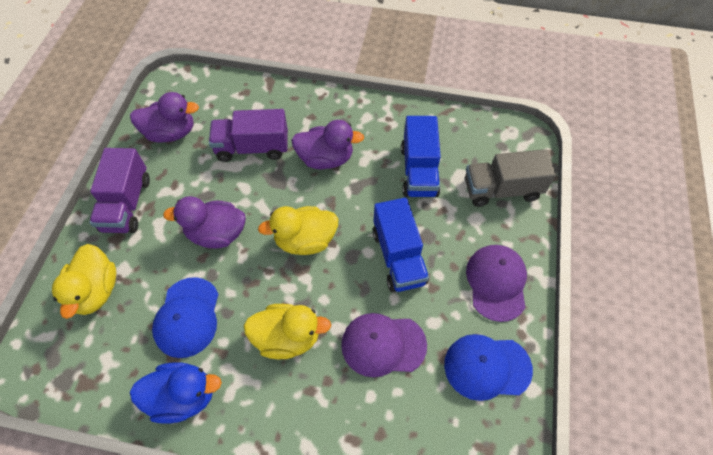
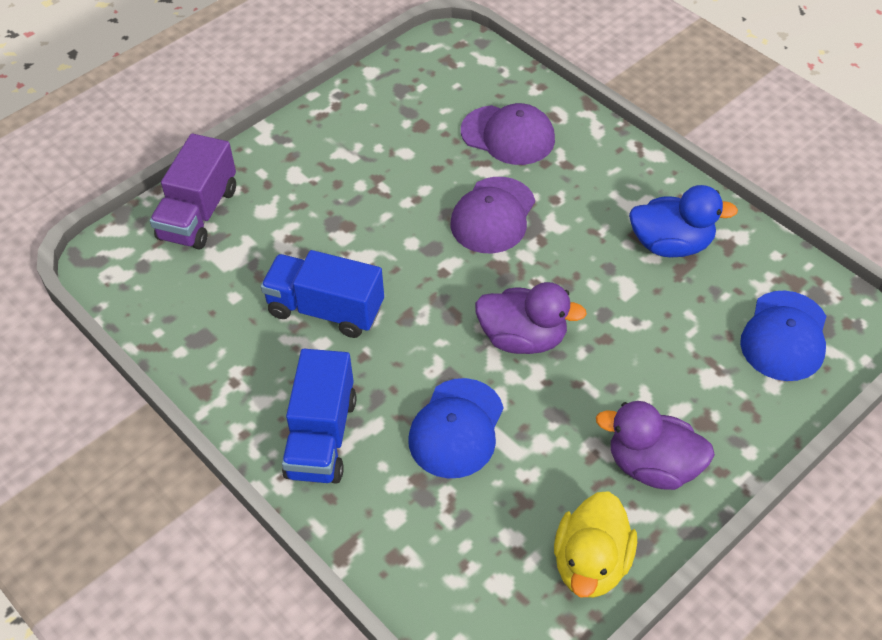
grey truck: 1 -> 0
purple duck: 3 -> 2
purple truck: 2 -> 1
yellow duck: 3 -> 1

